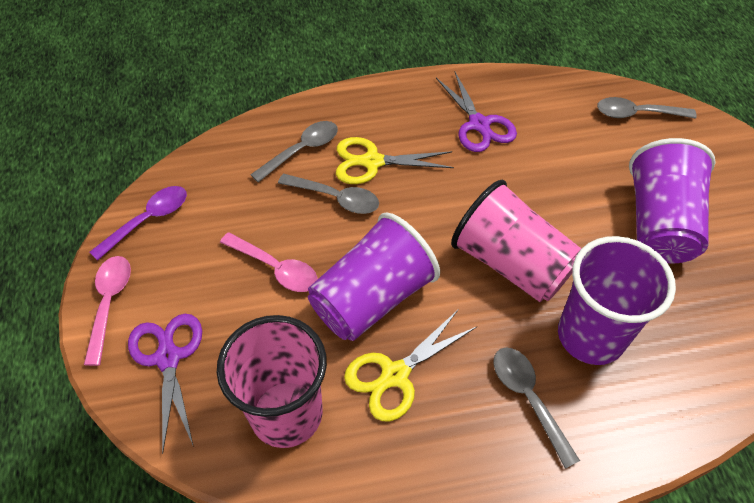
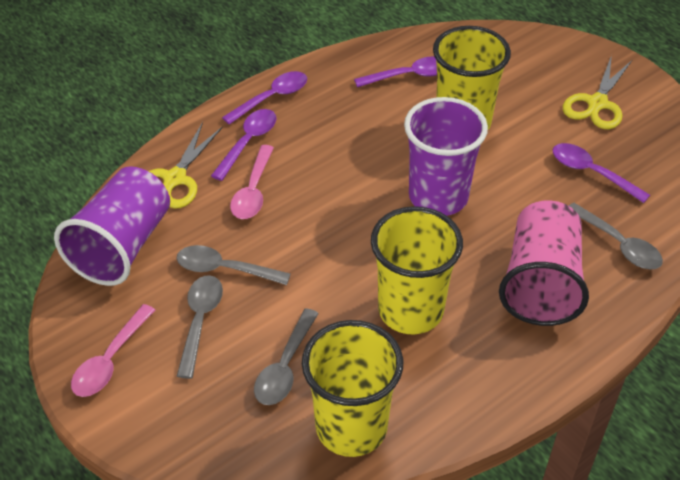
pink cup: 2 -> 1
purple cup: 3 -> 2
purple scissors: 2 -> 0
purple spoon: 1 -> 4
yellow cup: 0 -> 3

